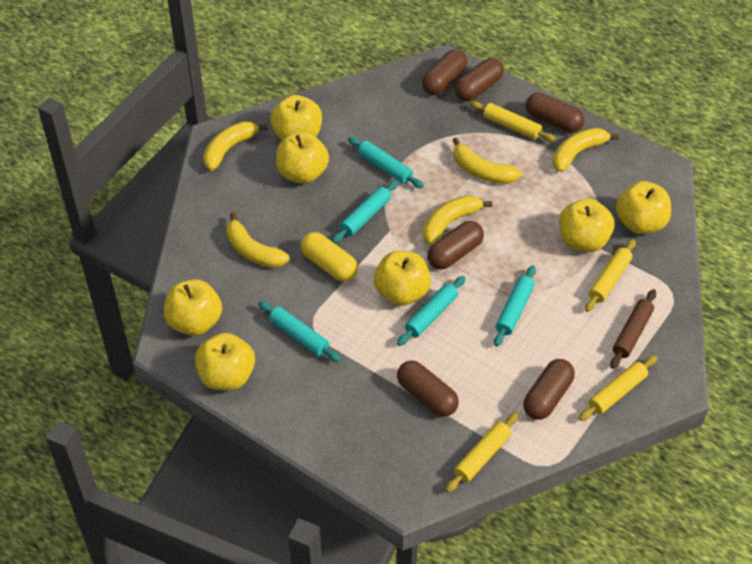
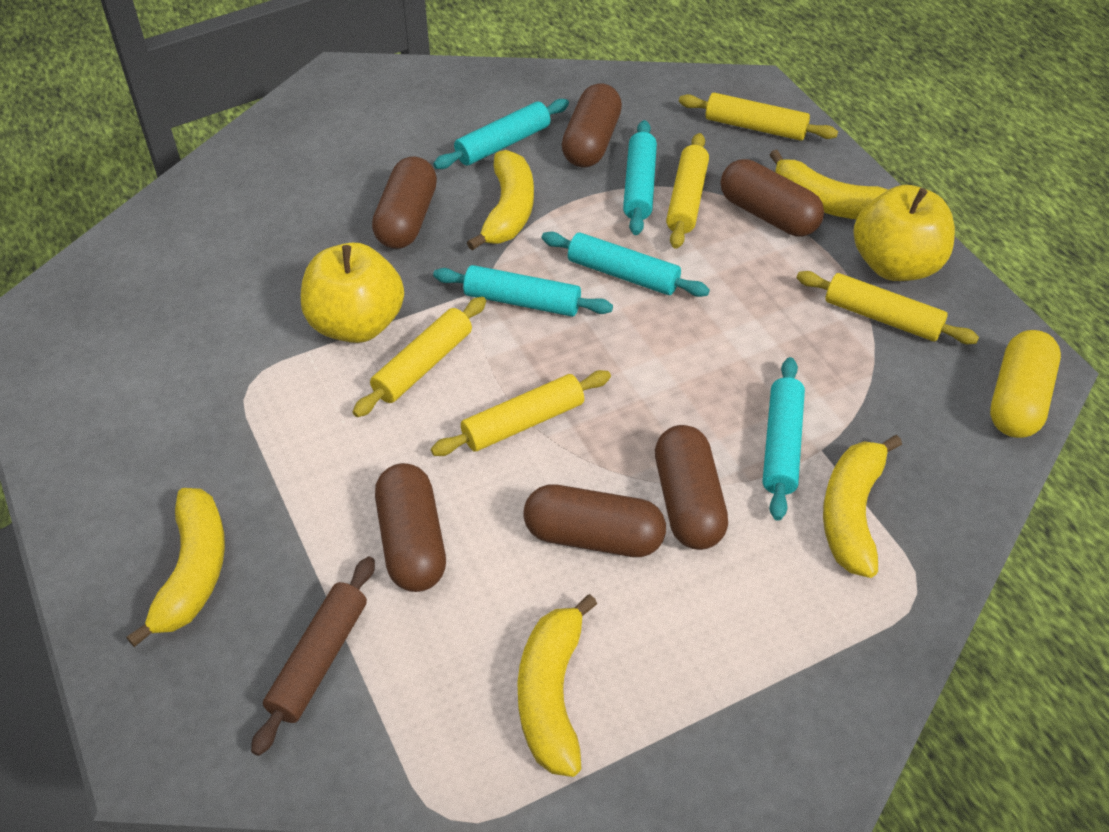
yellow apple: 7 -> 2
yellow rolling pin: 4 -> 5

